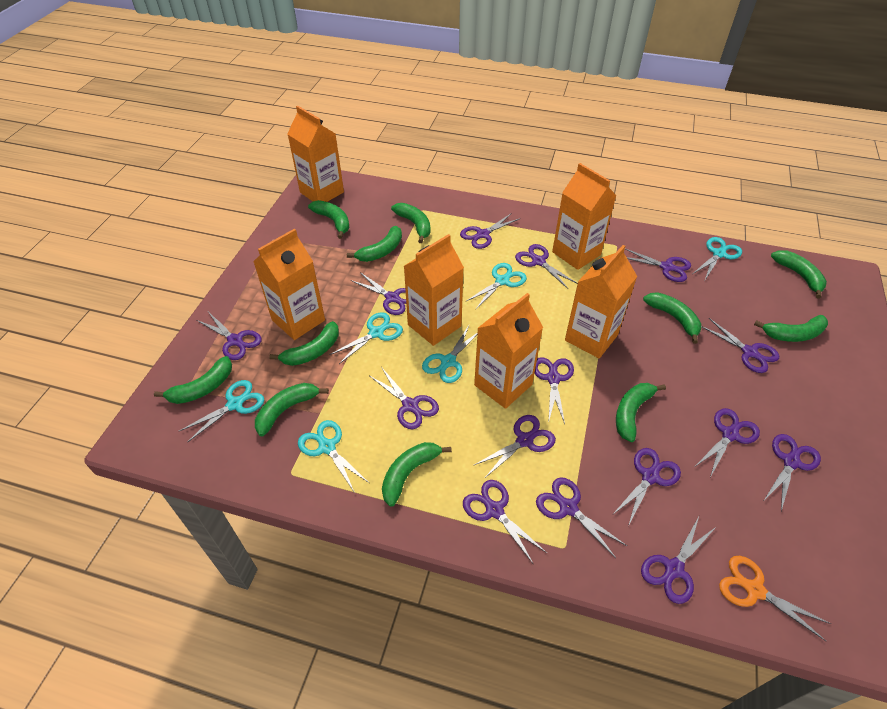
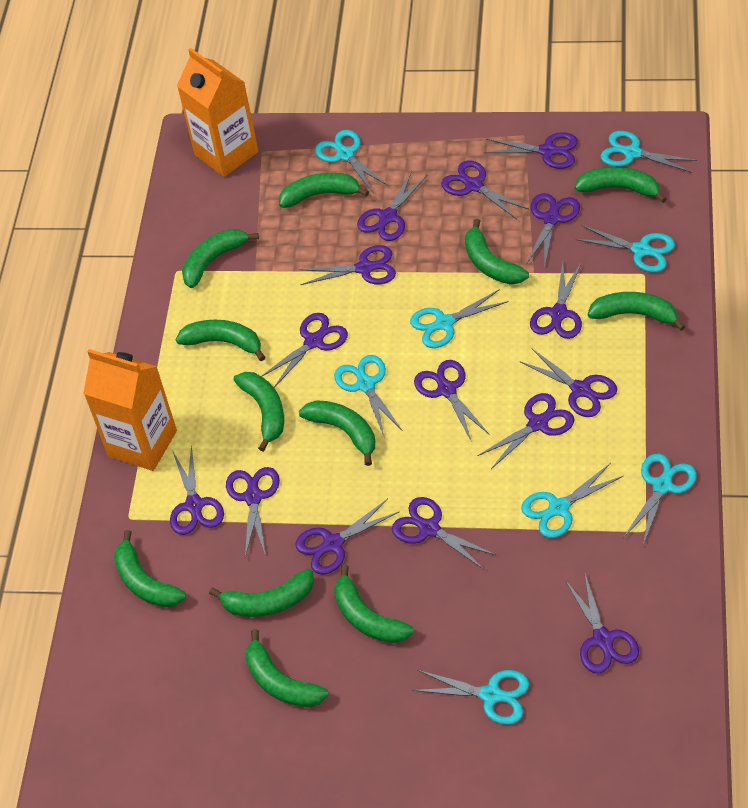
green banana: 11 -> 12
orange carton: 6 -> 2
orange scissors: 1 -> 0
turquoise scissors: 6 -> 8

